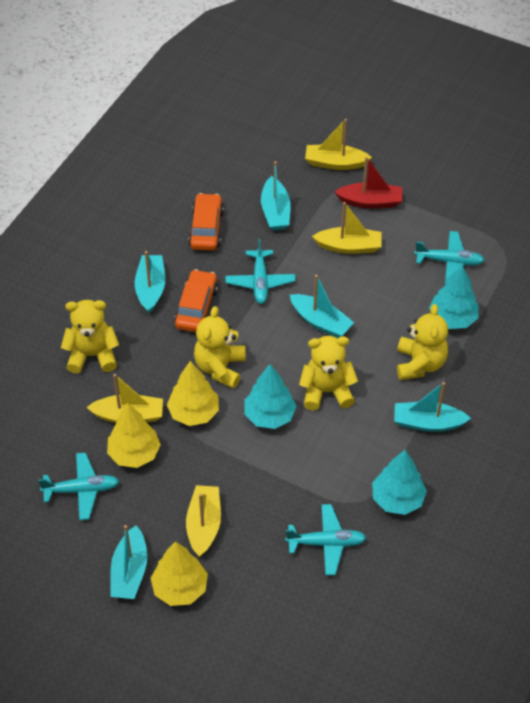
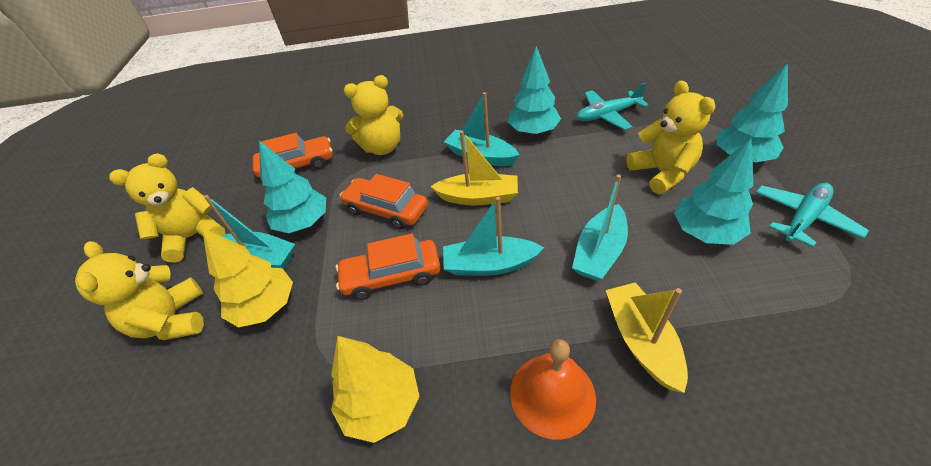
orange bell: 0 -> 1
orange car: 2 -> 3
red boat: 1 -> 0
turquoise boat: 5 -> 4
turquoise plane: 4 -> 2
turquoise tree: 3 -> 4
yellow boat: 4 -> 2
yellow tree: 3 -> 2

